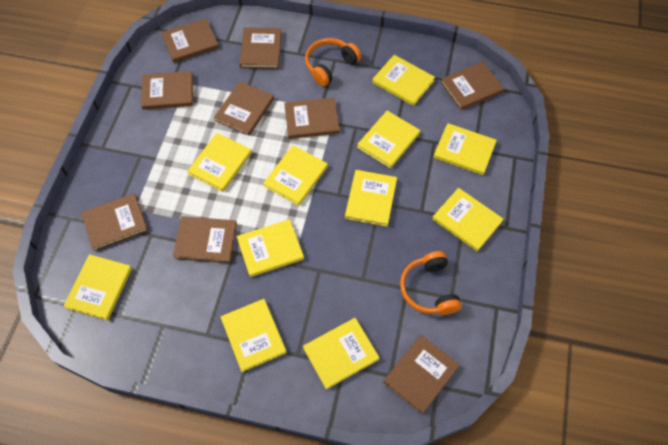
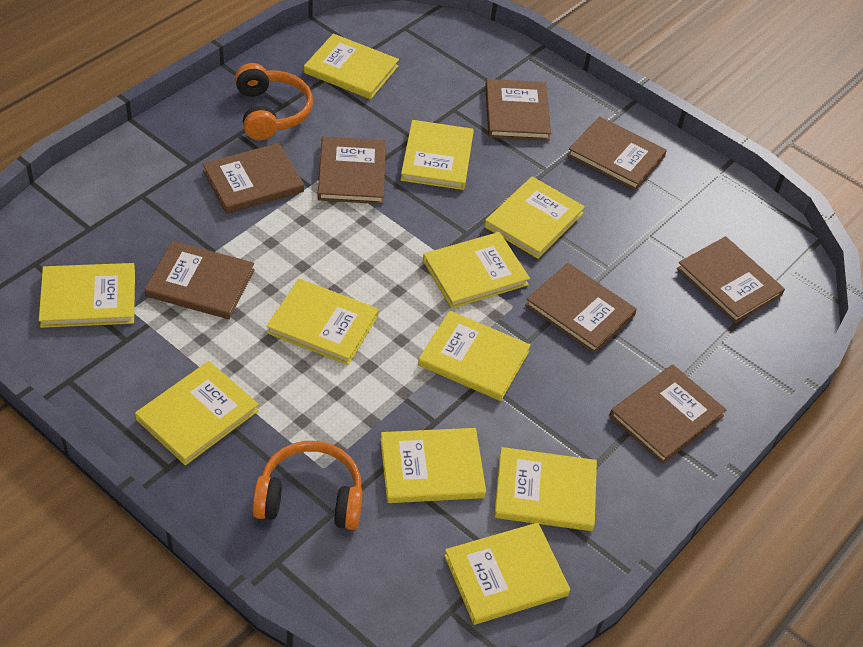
brown book: 9 -> 8

